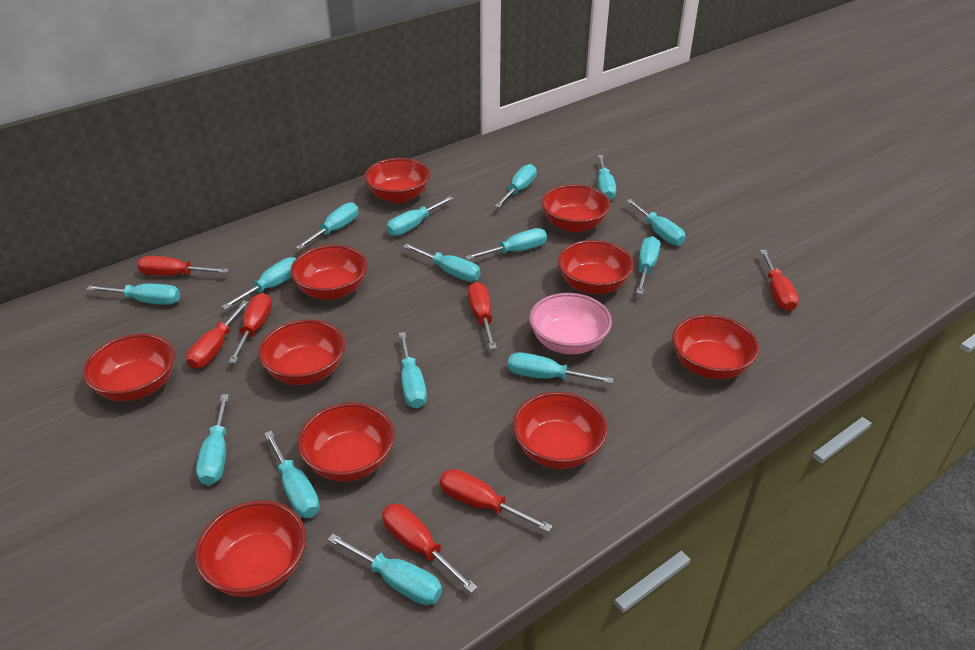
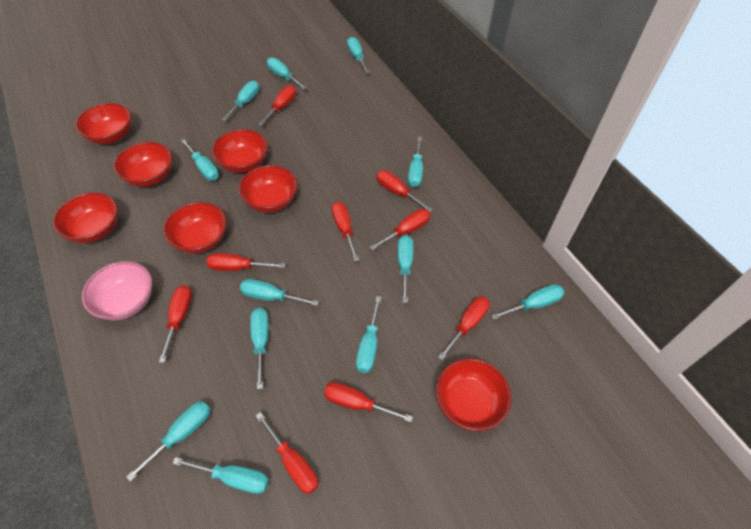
red bowl: 10 -> 7
red screwdriver: 7 -> 9
turquoise screwdriver: 15 -> 12

